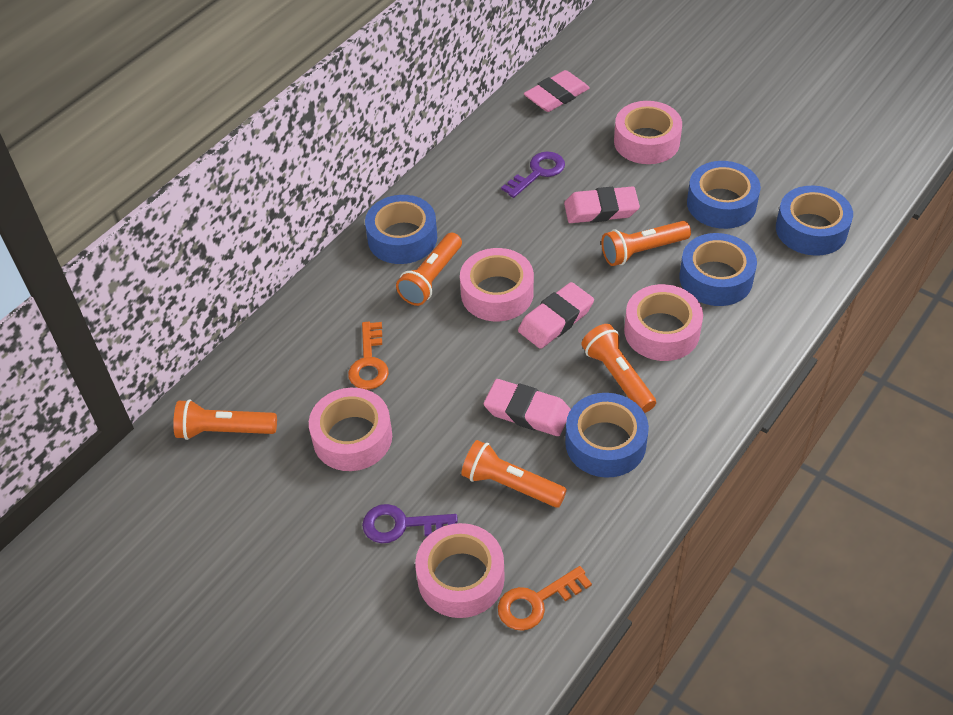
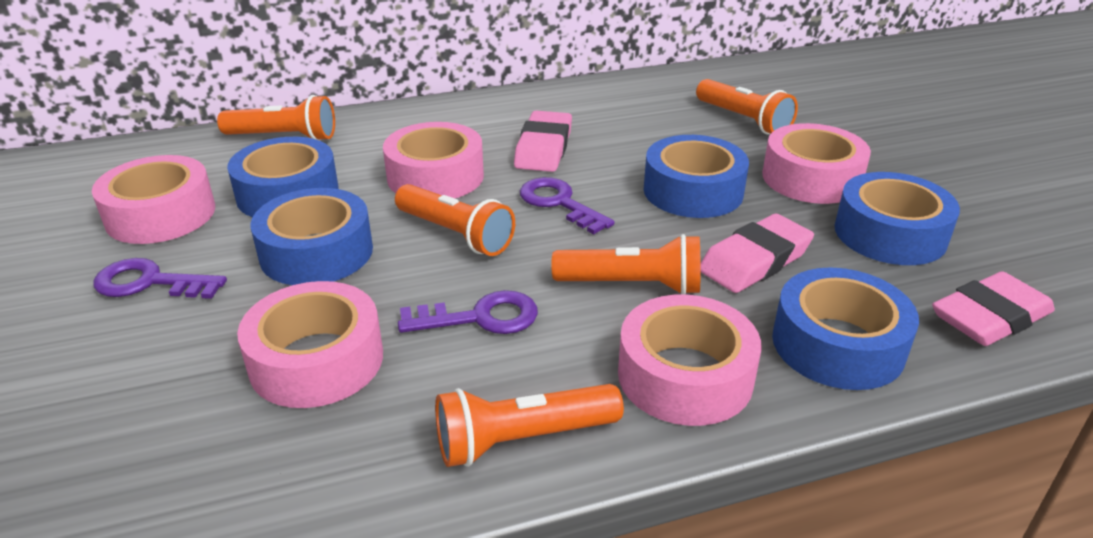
orange key: 2 -> 0
pink eraser: 4 -> 3
purple key: 2 -> 3

